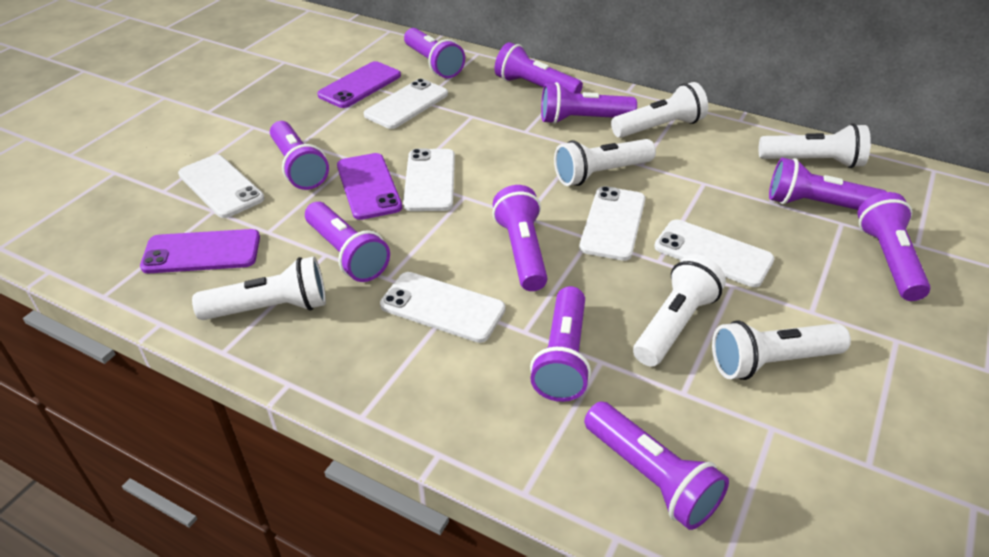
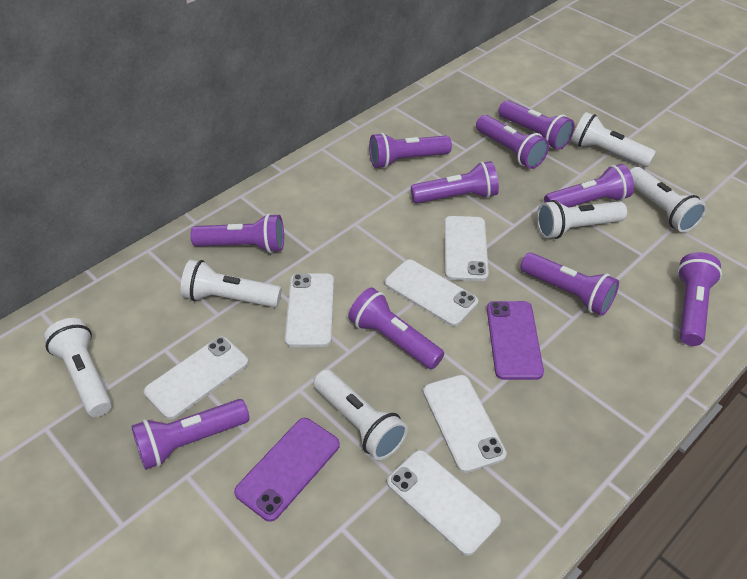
purple phone: 3 -> 2

